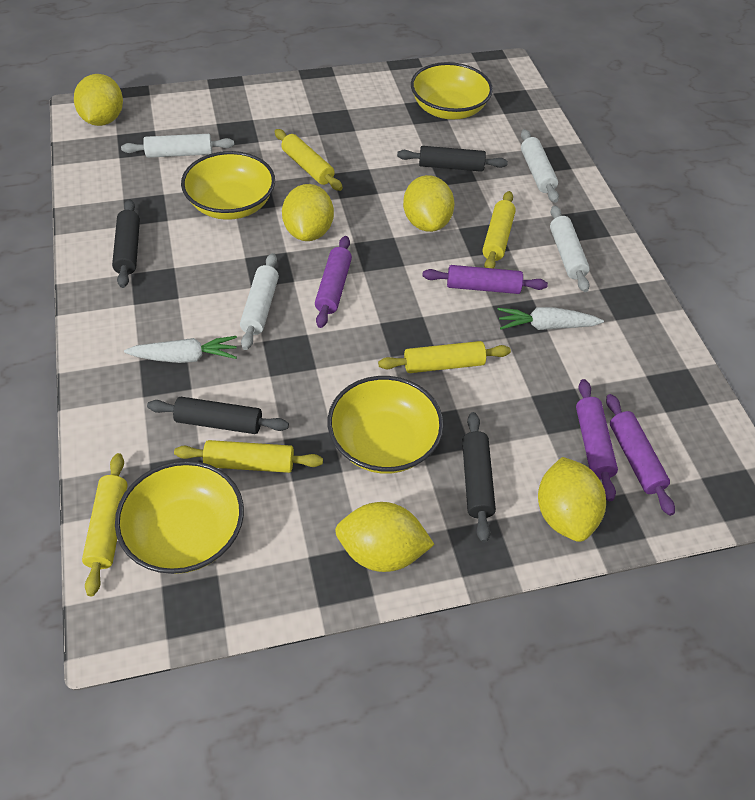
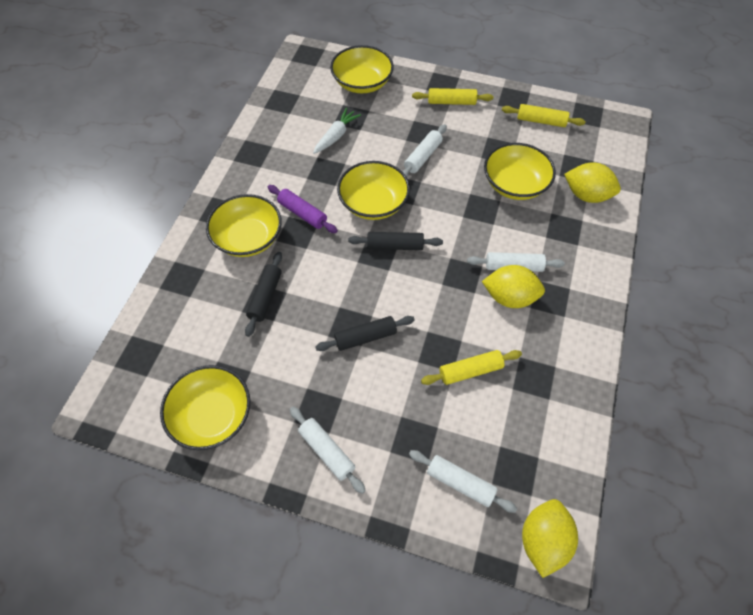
black rolling pin: 4 -> 3
purple rolling pin: 4 -> 1
white carrot: 2 -> 1
yellow bowl: 4 -> 5
yellow lemon: 5 -> 3
yellow rolling pin: 5 -> 3

